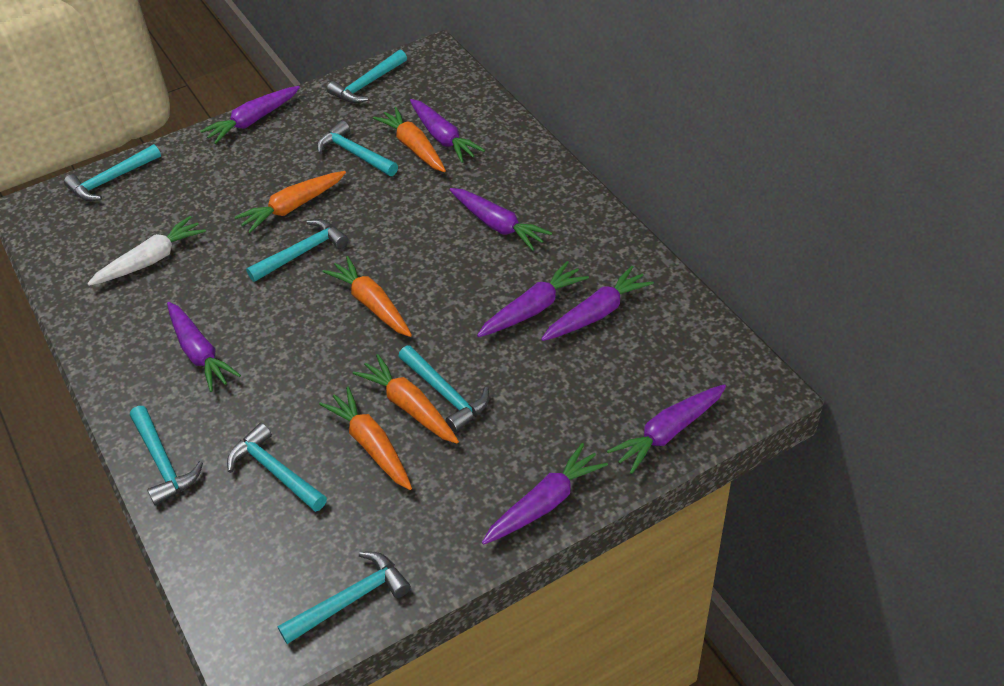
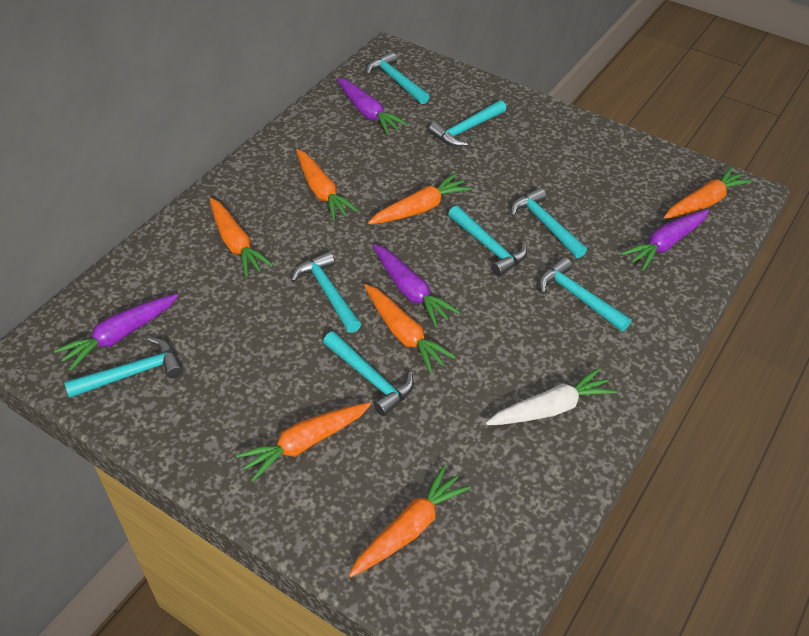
orange carrot: 5 -> 7
purple carrot: 8 -> 4

